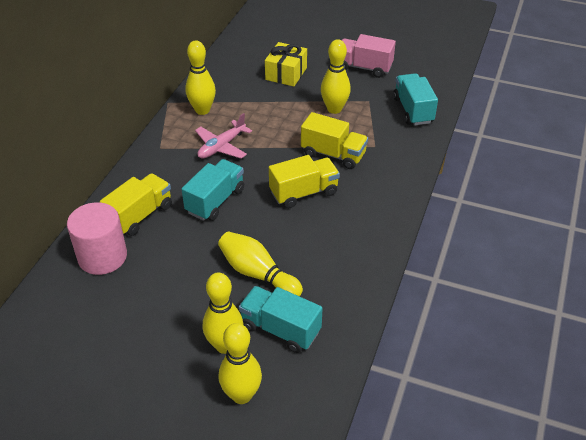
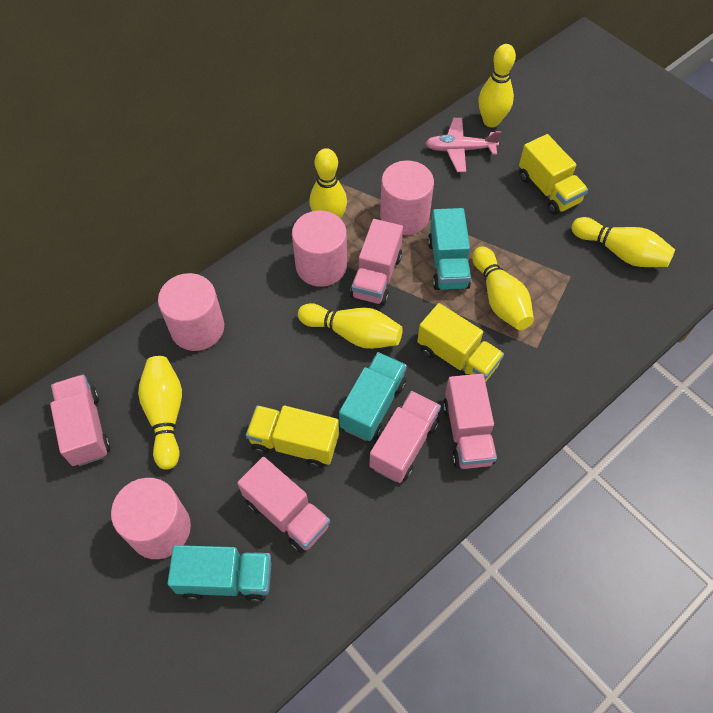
pink cylinder: 1 -> 4
pink truck: 1 -> 5
yellow bowling pin: 5 -> 6
yellow gift: 1 -> 0

